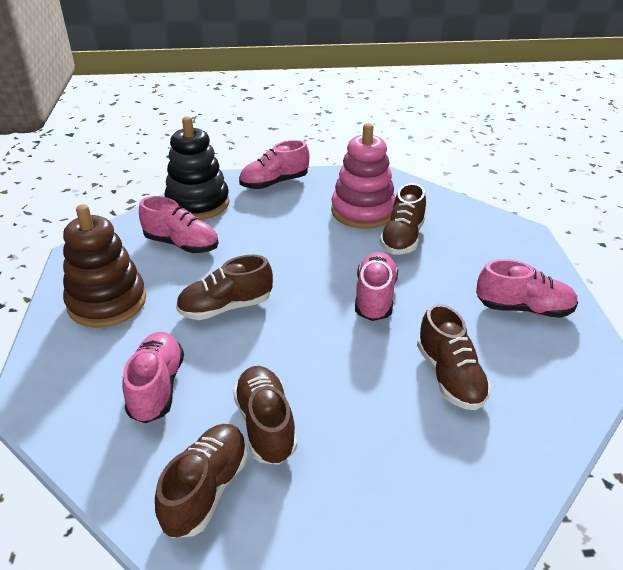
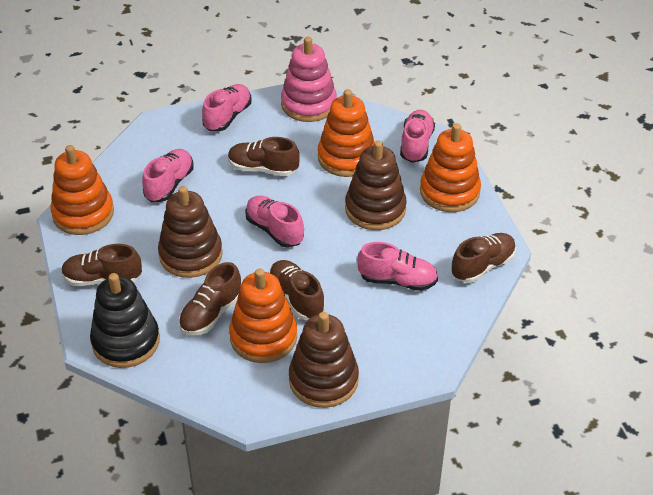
brown stacking toy: 1 -> 3
orange stacking toy: 0 -> 4

